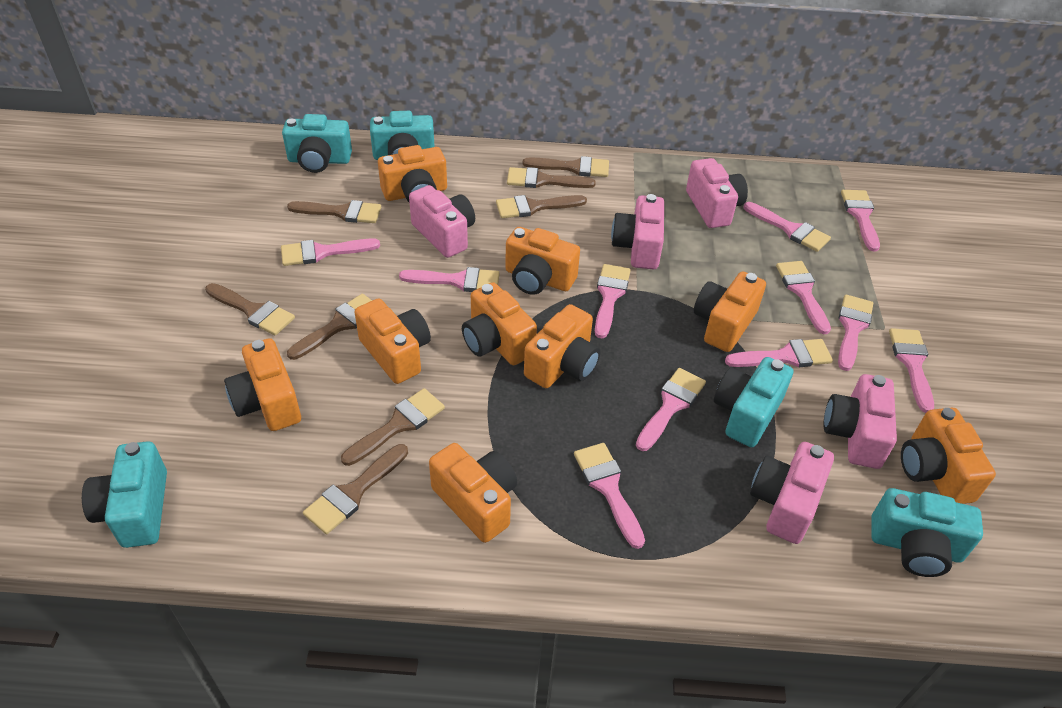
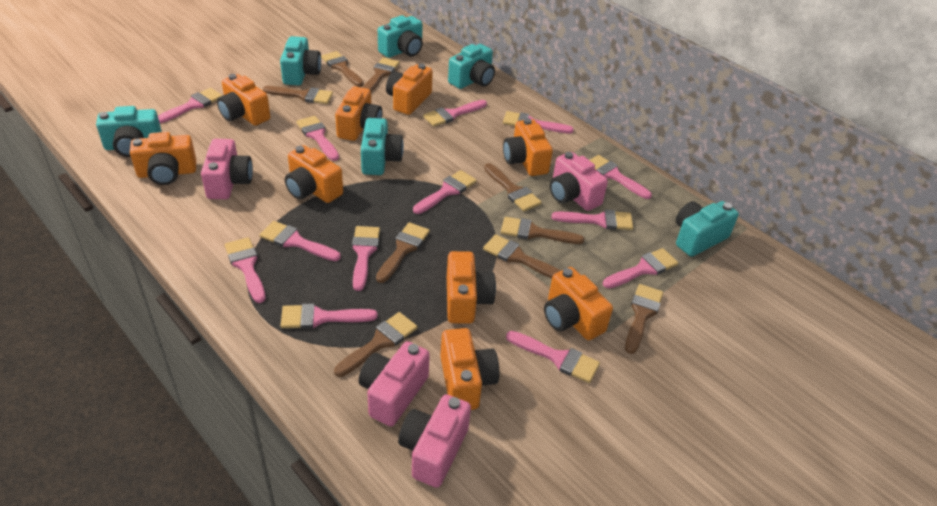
brown brush: 8 -> 9
pink brush: 11 -> 13
pink camera: 5 -> 4
turquoise camera: 5 -> 6

